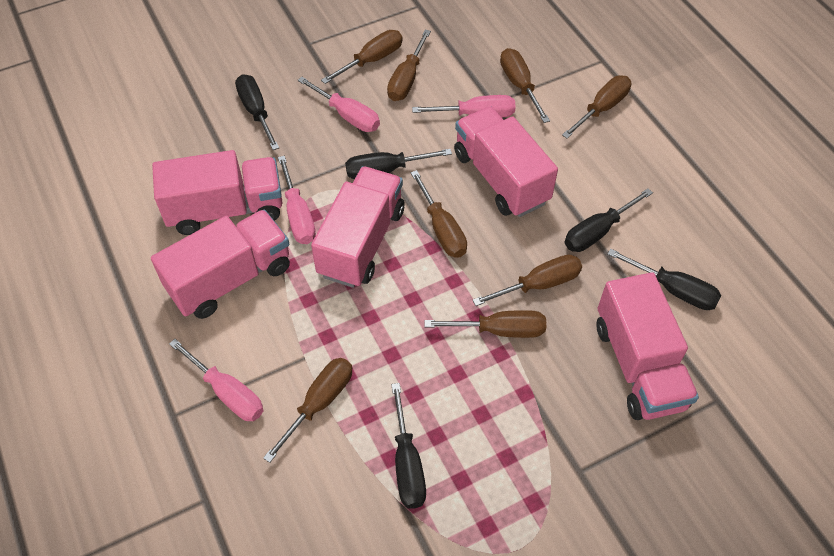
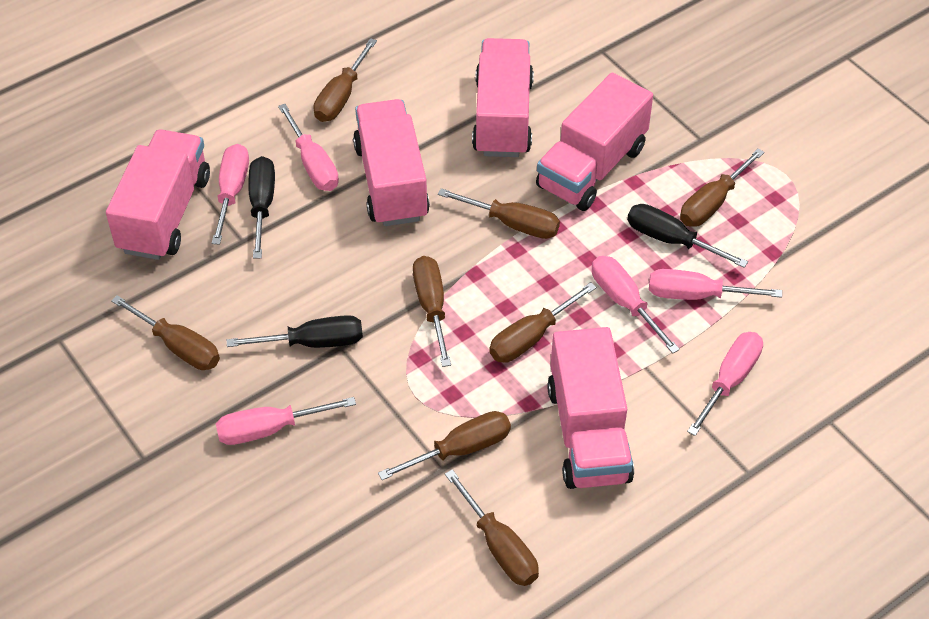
black screwdriver: 5 -> 3
pink screwdriver: 4 -> 6

